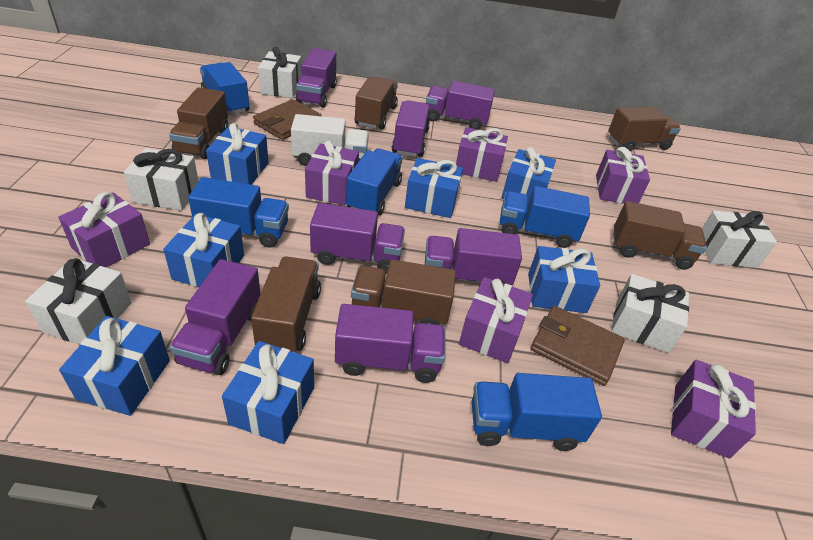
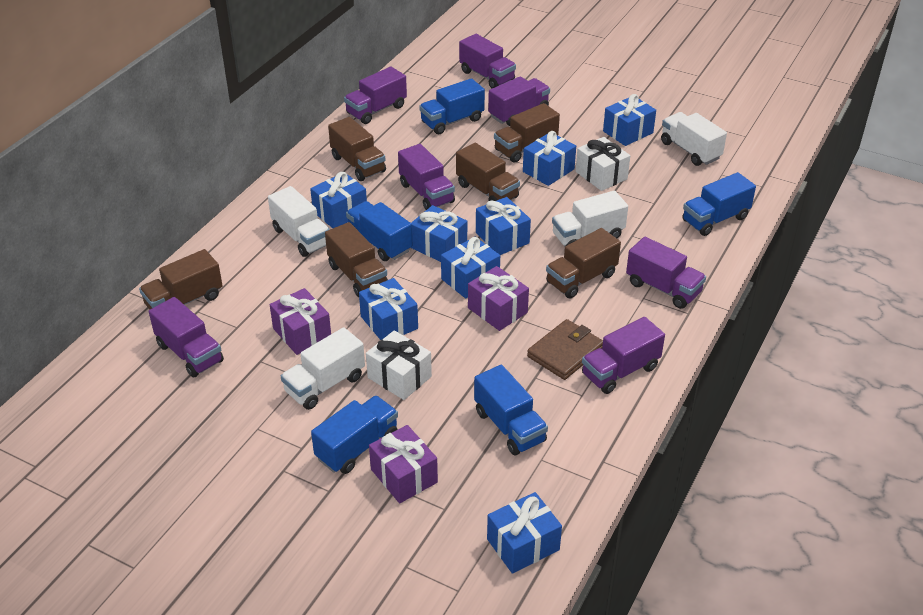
blue gift: 7 -> 8
brown wallet: 2 -> 1
purple gift: 6 -> 3
white gift: 5 -> 2
white truck: 1 -> 4

